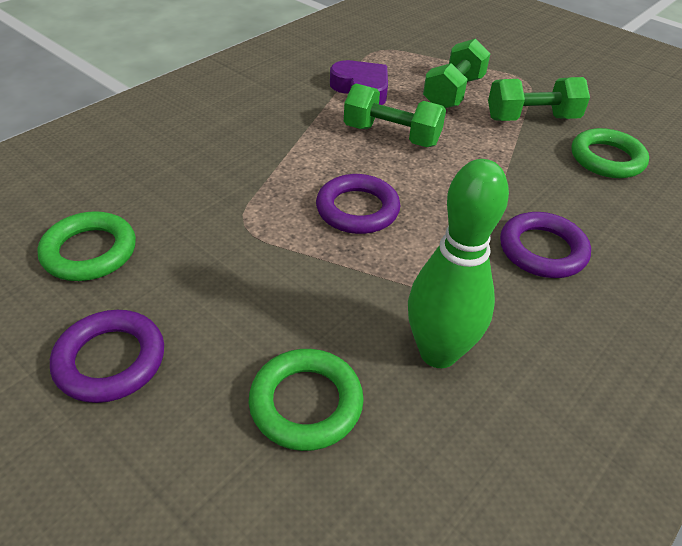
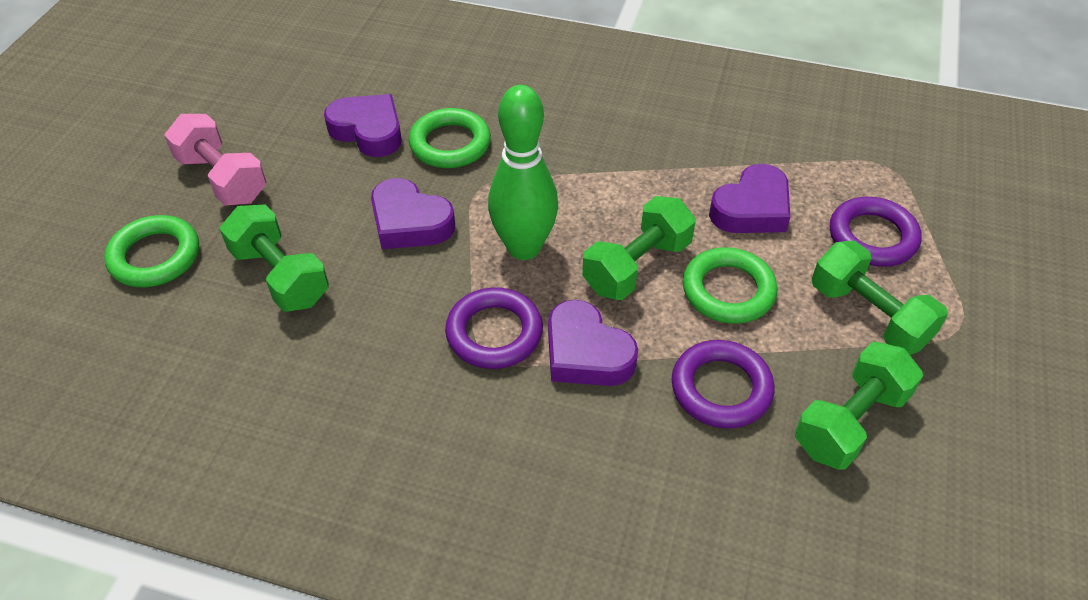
green dumbbell: 3 -> 4
pink dumbbell: 0 -> 1
purple heart: 1 -> 4

